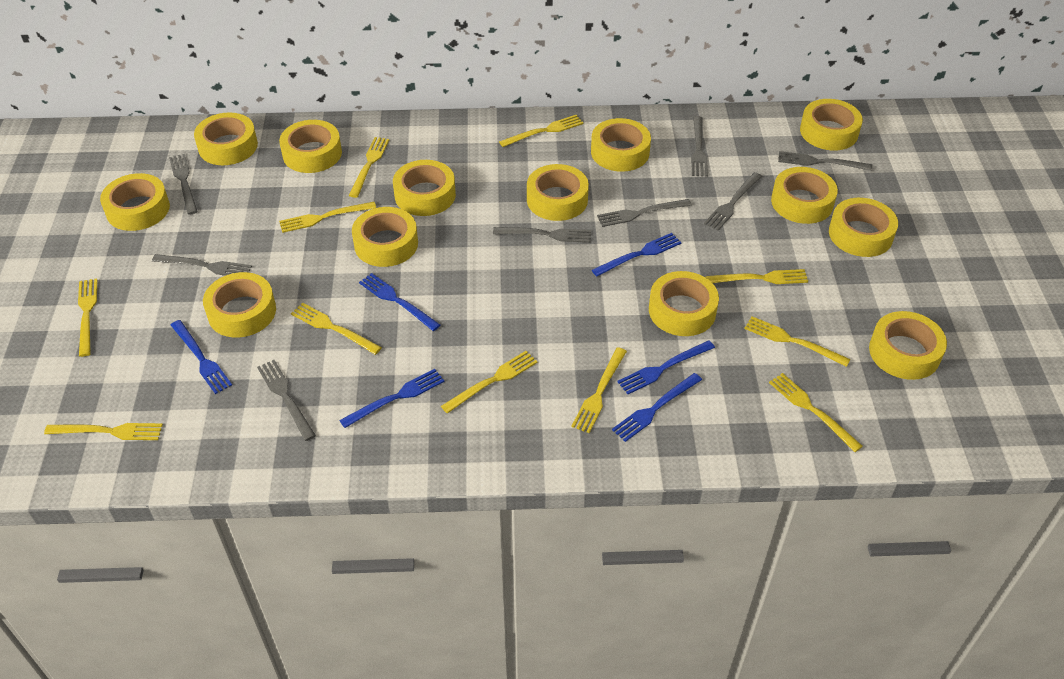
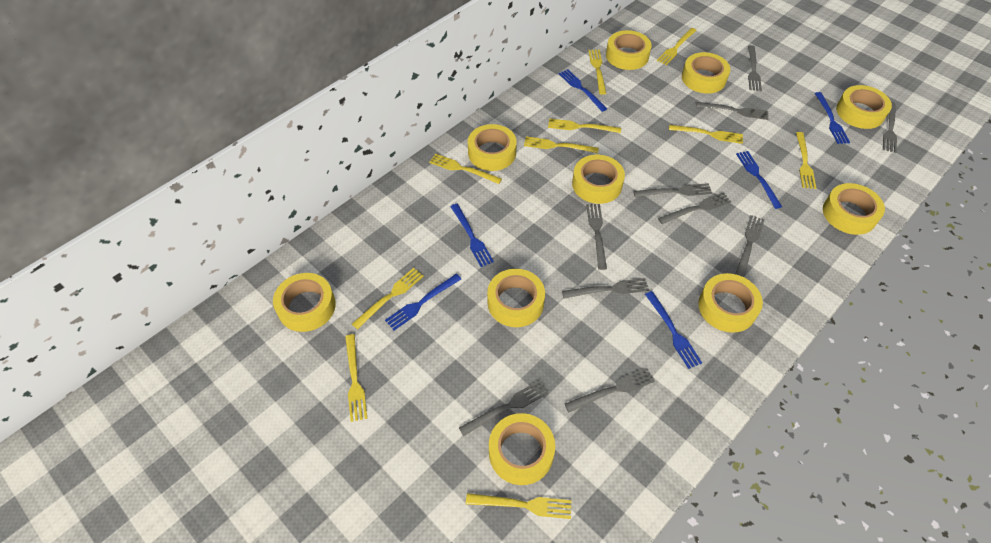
grey fork: 8 -> 10
yellow fork: 11 -> 10
yellow tape: 13 -> 10

